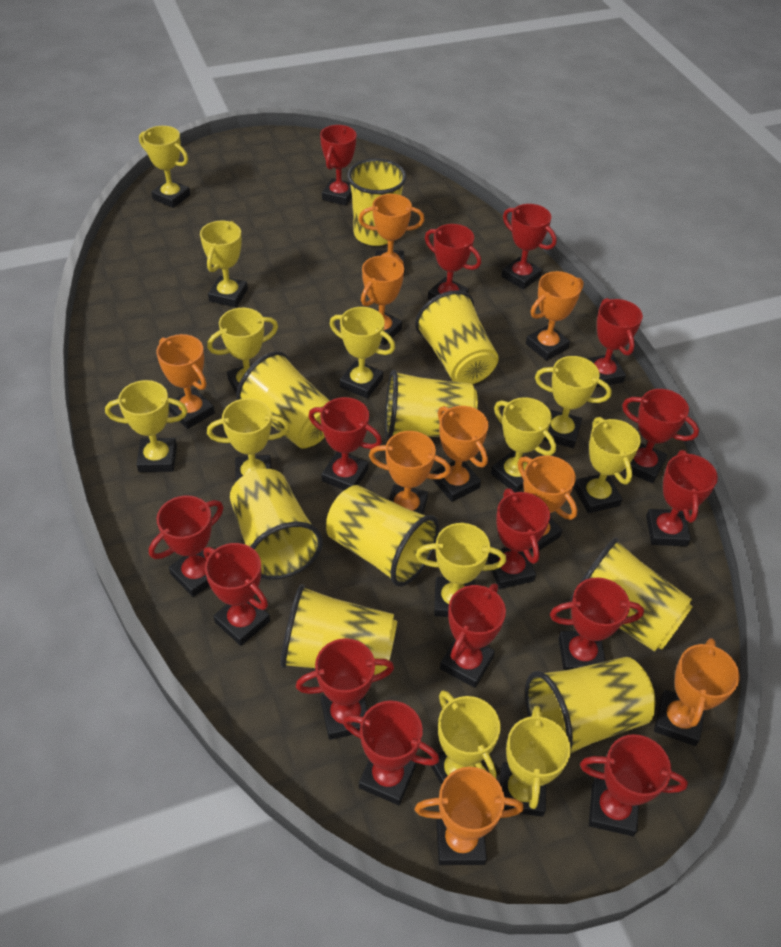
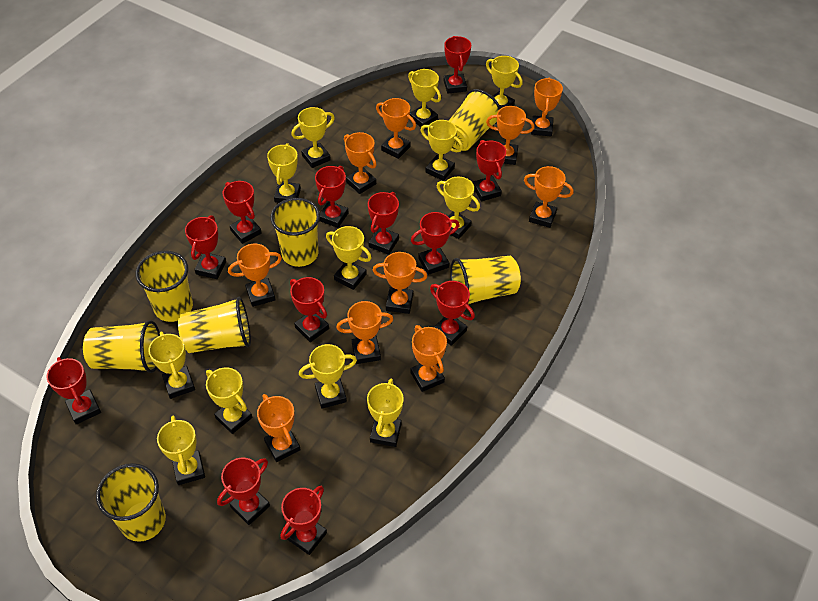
orange trophy: 9 -> 10
red trophy: 15 -> 12
yellow cup: 9 -> 7

